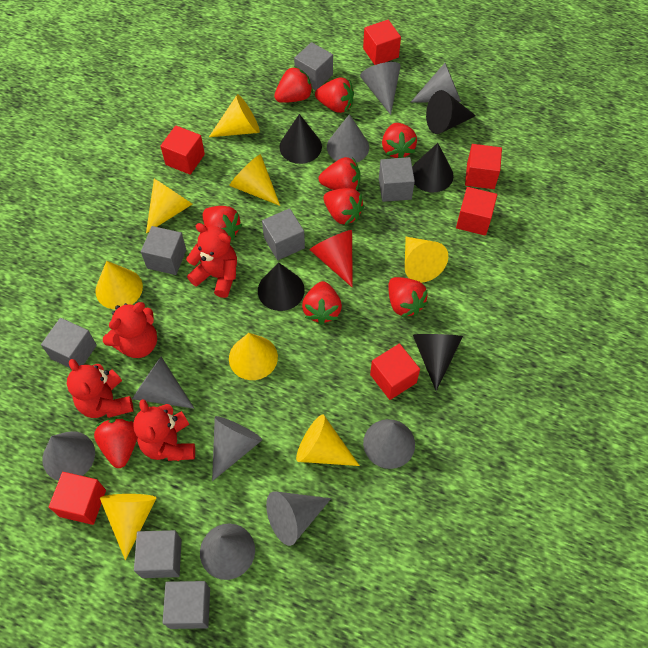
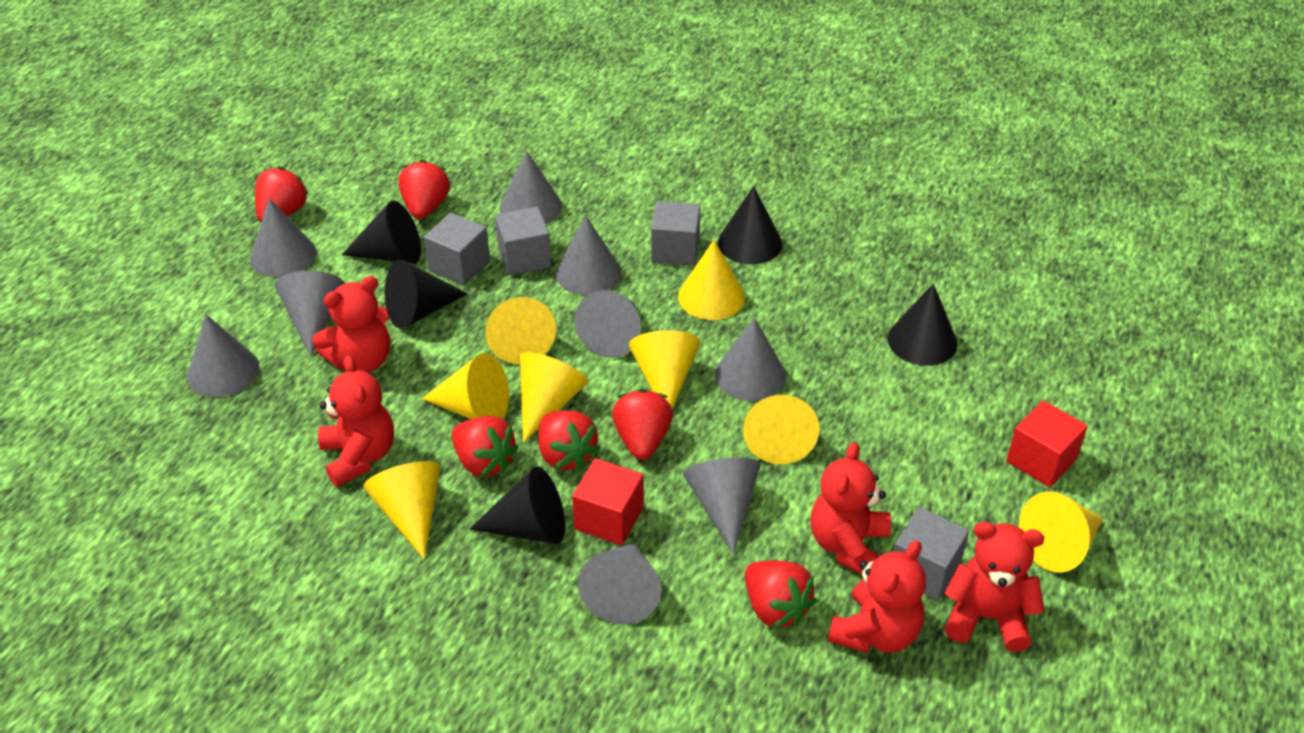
grey cube: 7 -> 4
red cone: 1 -> 0
red cube: 6 -> 2
red strawberry: 9 -> 6
red teddy bear: 4 -> 5

